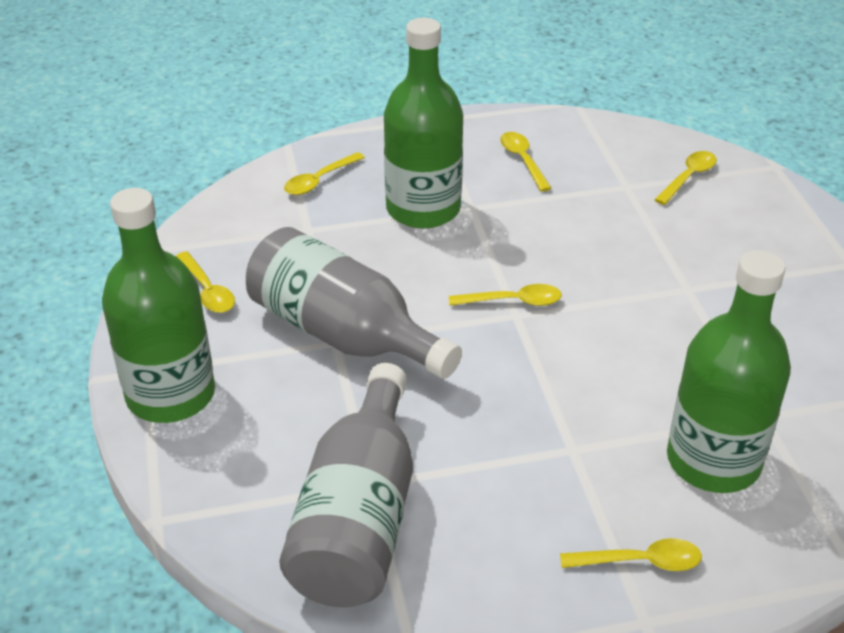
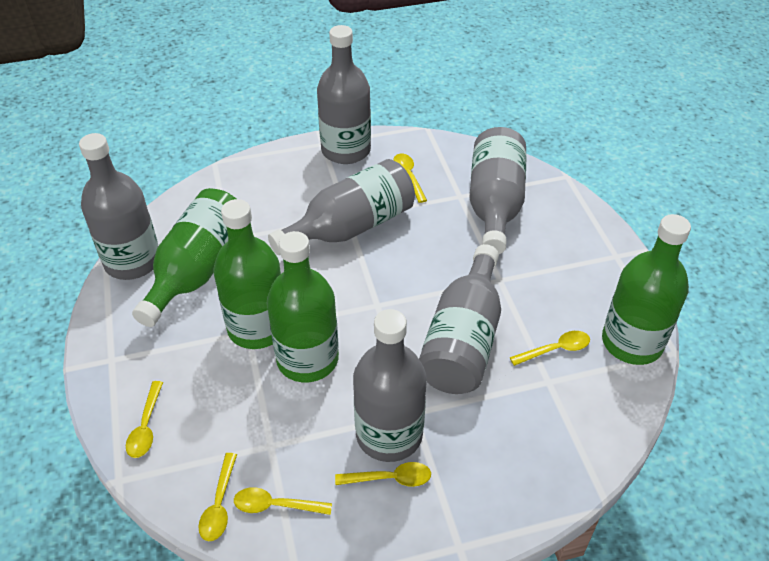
green bottle: 3 -> 4
grey bottle: 2 -> 6

